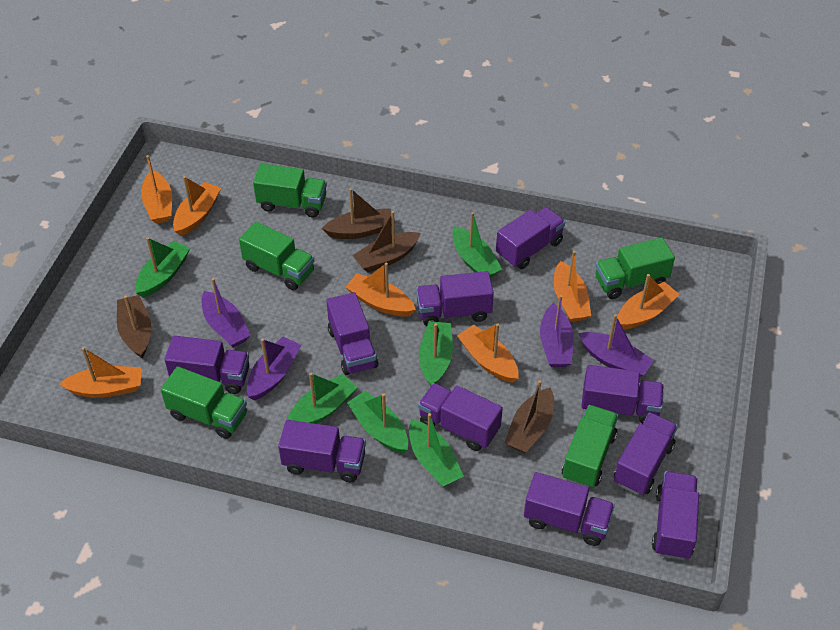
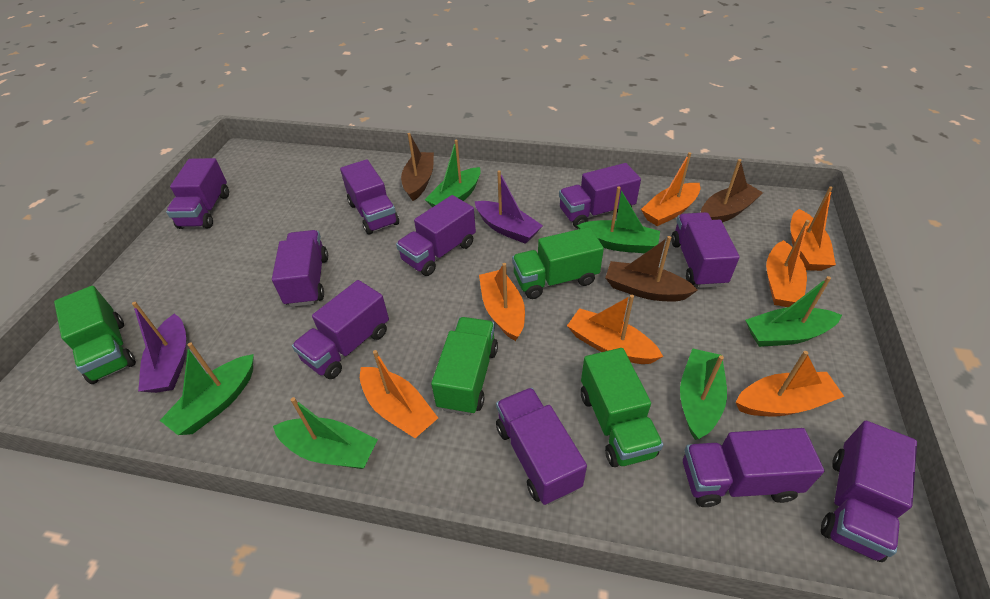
brown boat: 4 -> 3
green truck: 5 -> 4
purple boat: 4 -> 2

